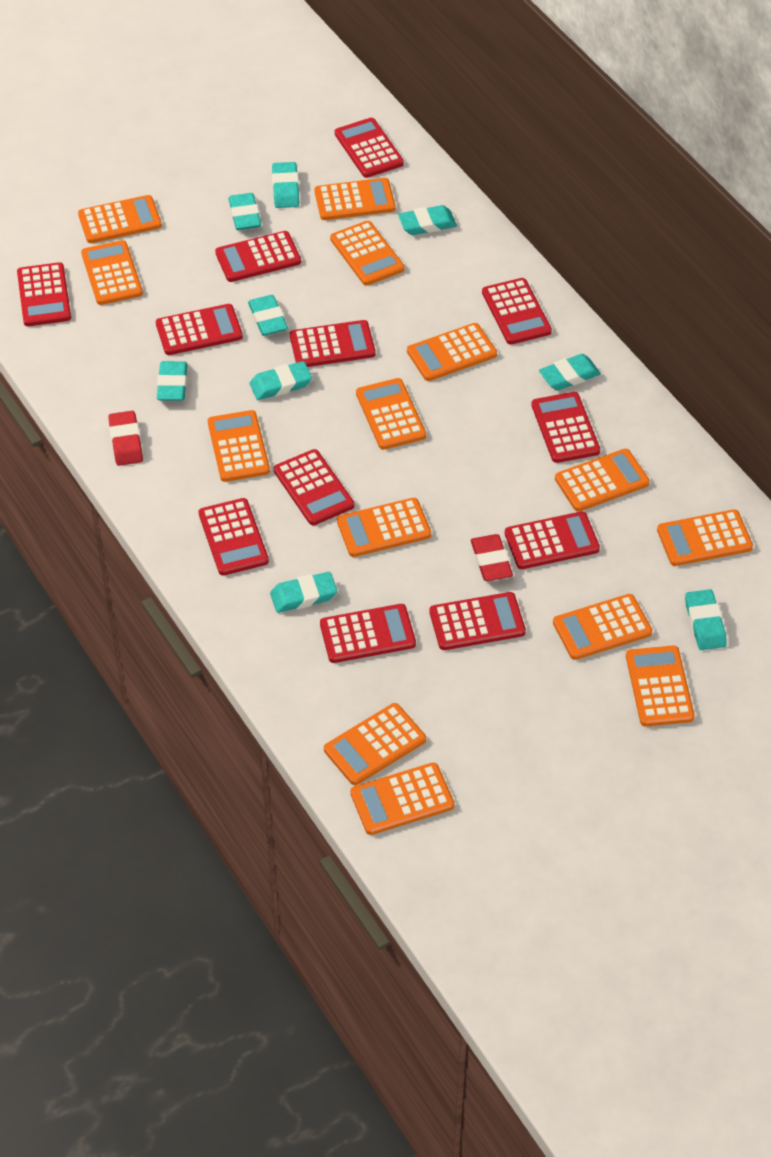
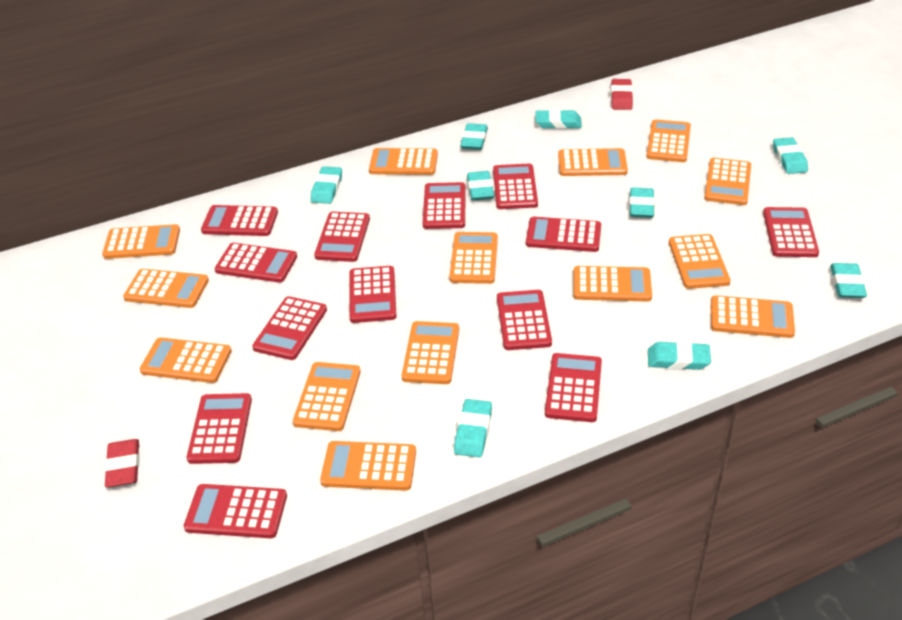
red calculator: 12 -> 13

